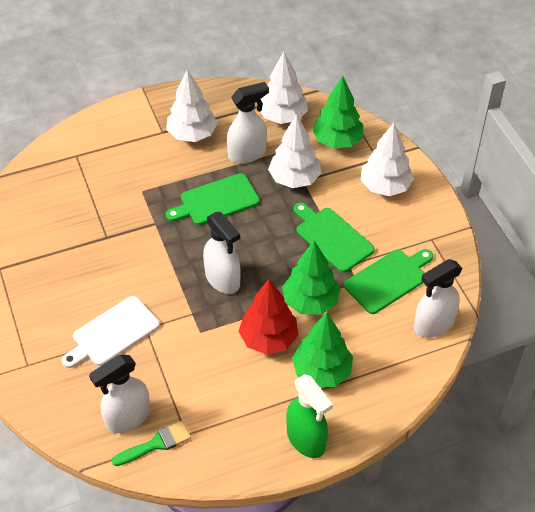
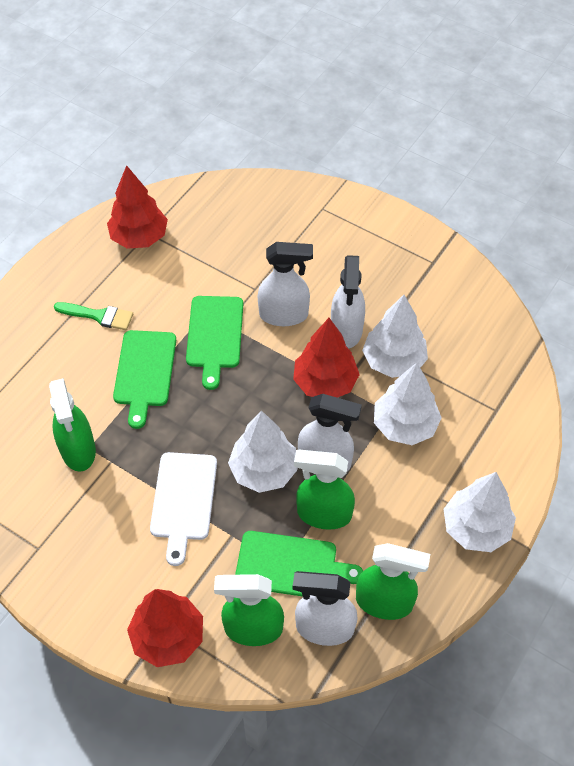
green spray bottle: 1 -> 4
green tree: 3 -> 0
red tree: 1 -> 3

